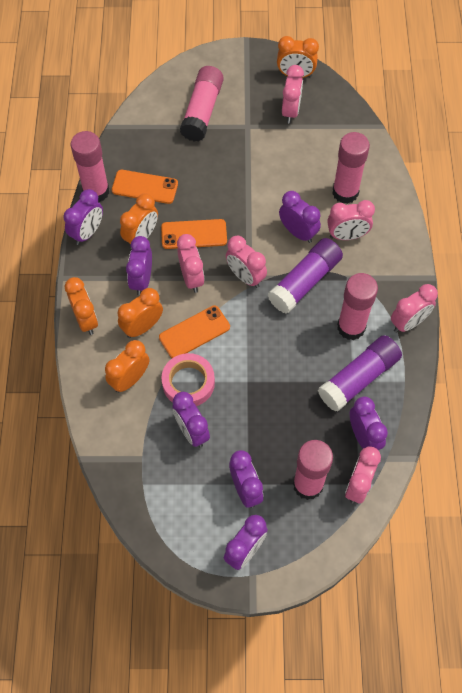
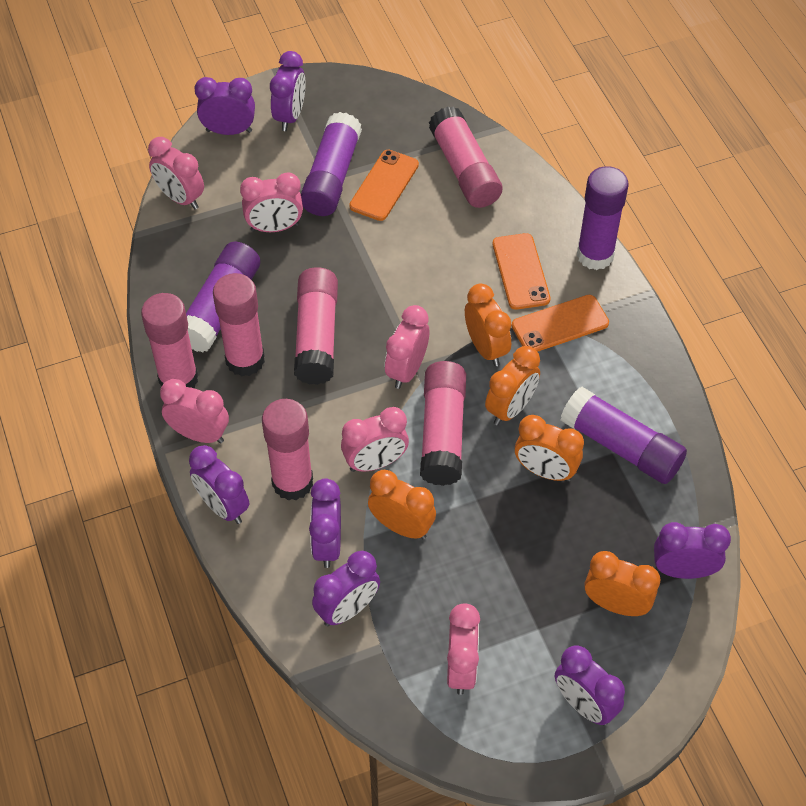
pink glue stick: 5 -> 6
pink tape: 1 -> 0
purple glue stick: 2 -> 4

